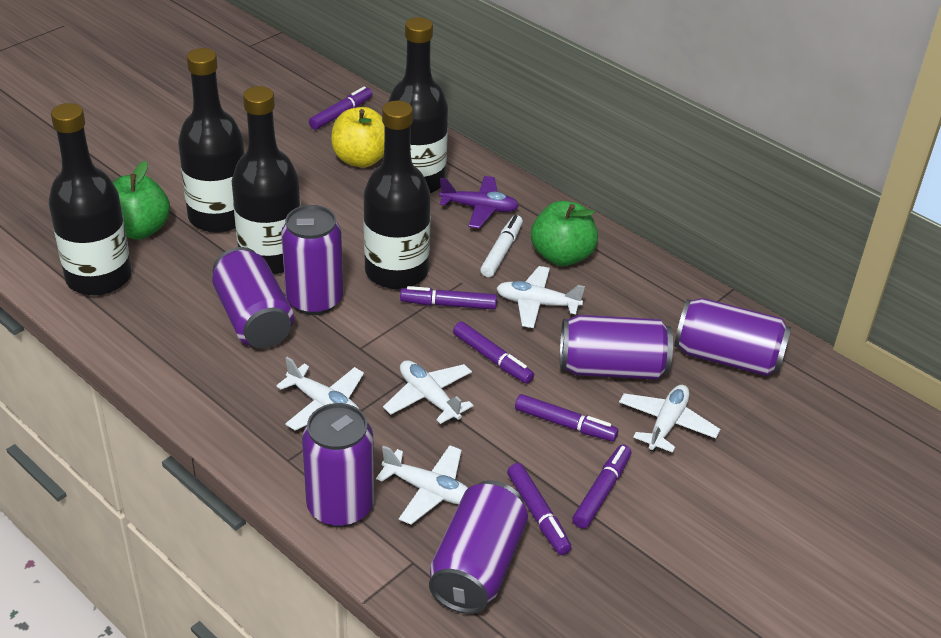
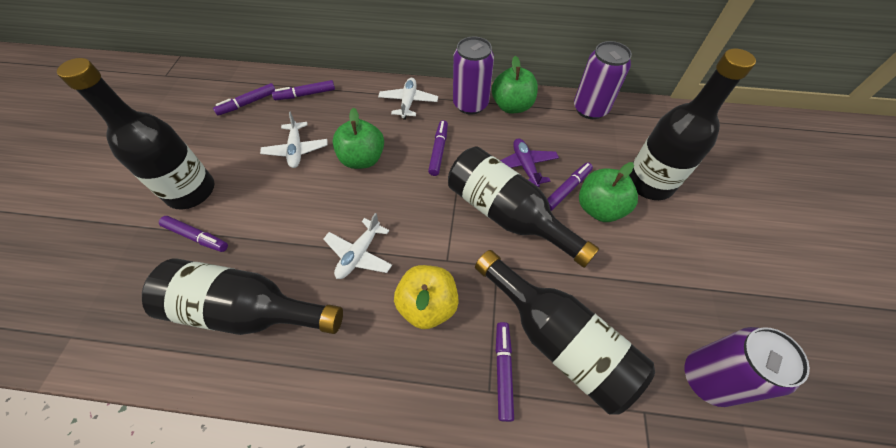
green apple: 2 -> 3
purple can: 6 -> 3
white marker: 1 -> 0
white plane: 5 -> 3

